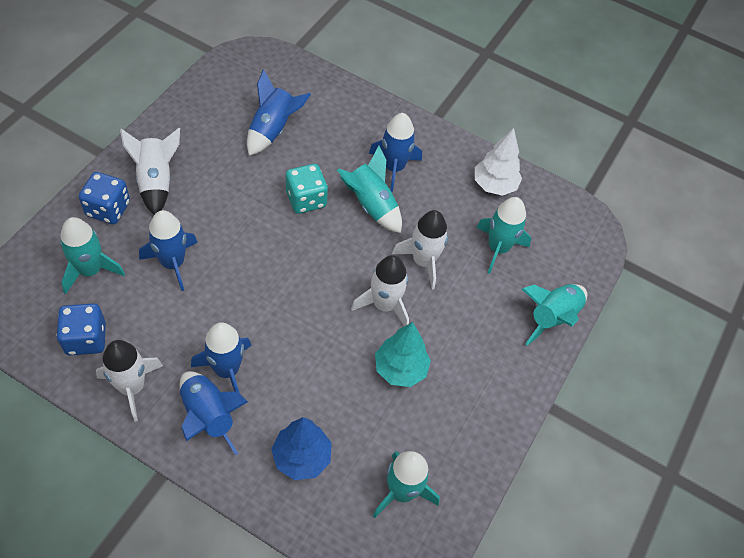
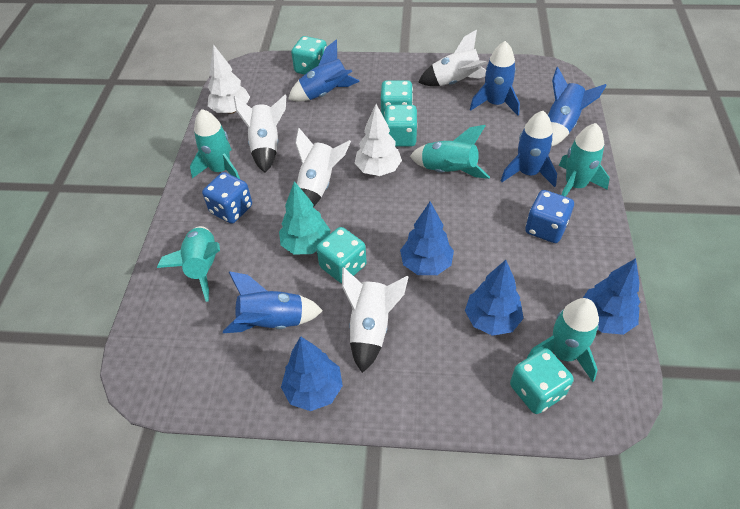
blue tree: 1 -> 4
turquoise dice: 1 -> 5
white tree: 1 -> 2

